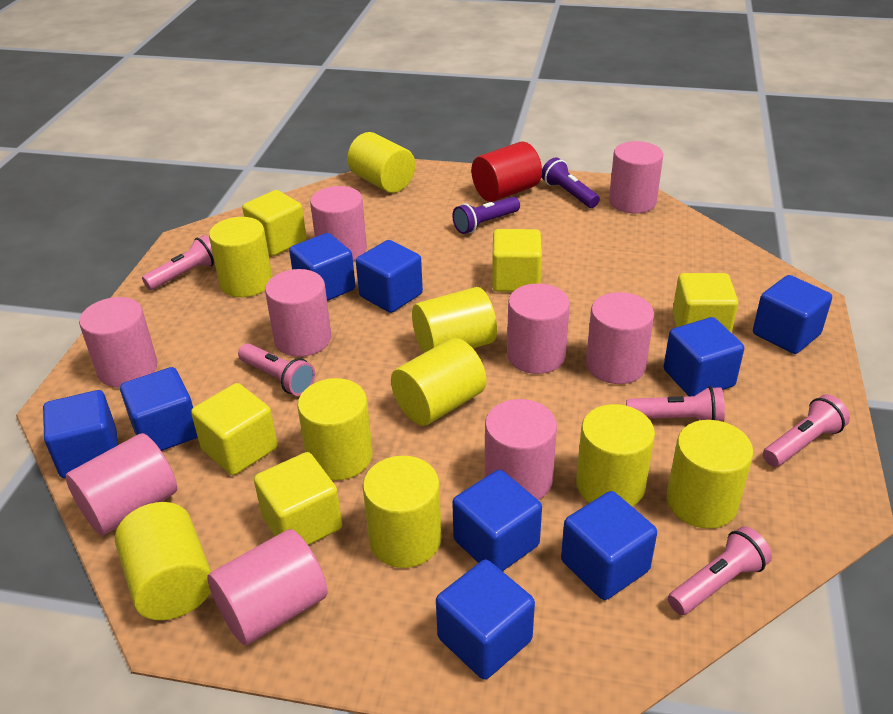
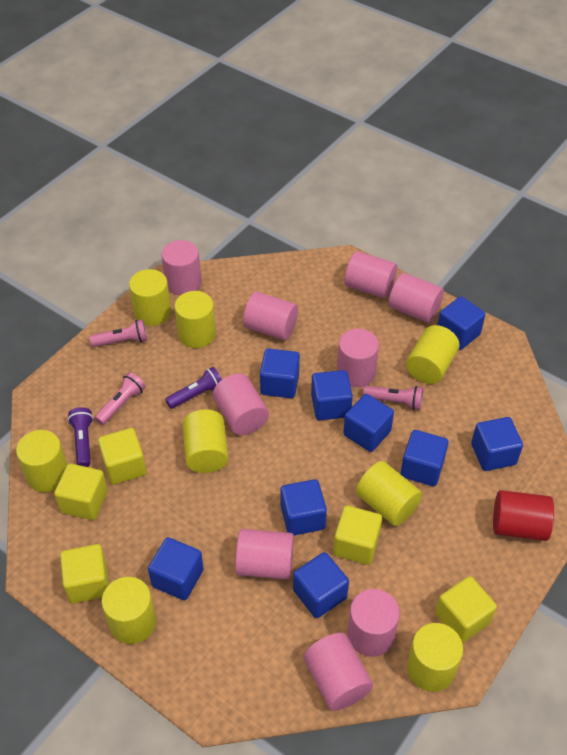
pink flashlight: 5 -> 3
yellow cylinder: 9 -> 8

